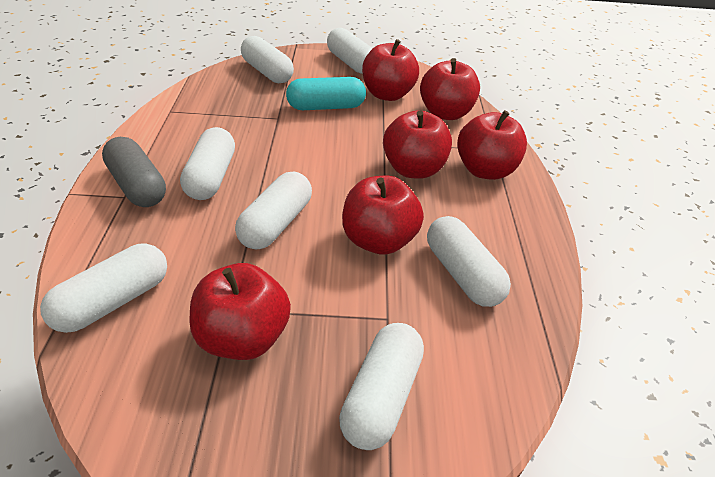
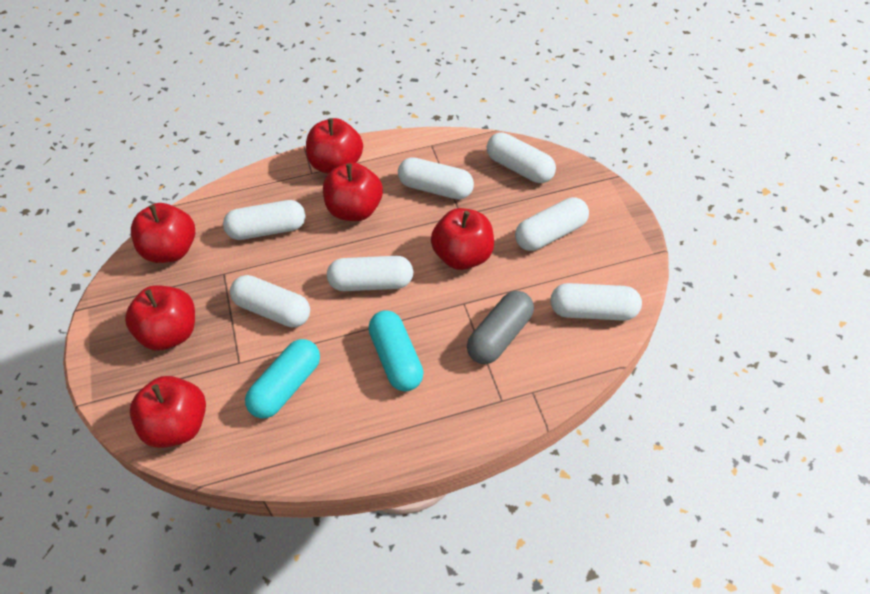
turquoise capsule: 1 -> 2

